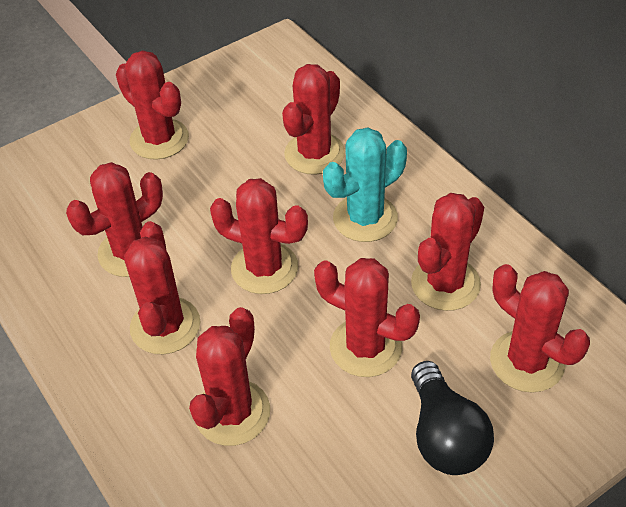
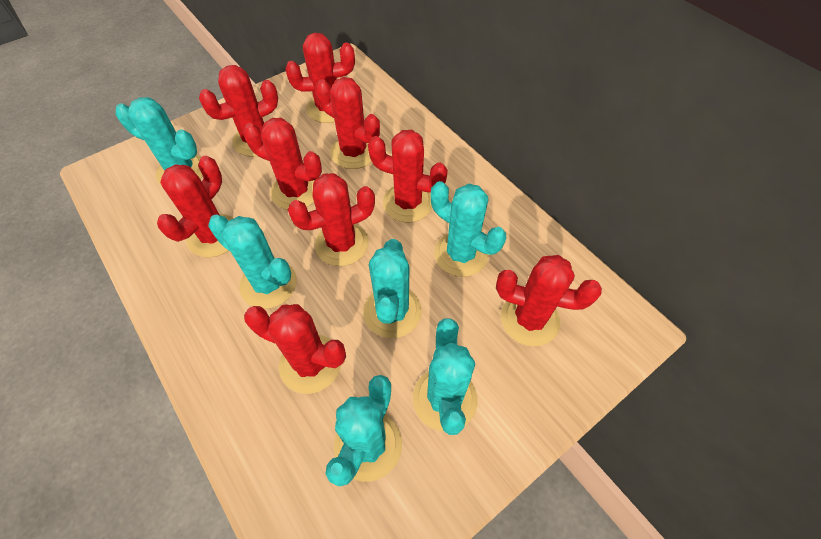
black light bulb: 1 -> 0
turquoise cactus: 1 -> 6

